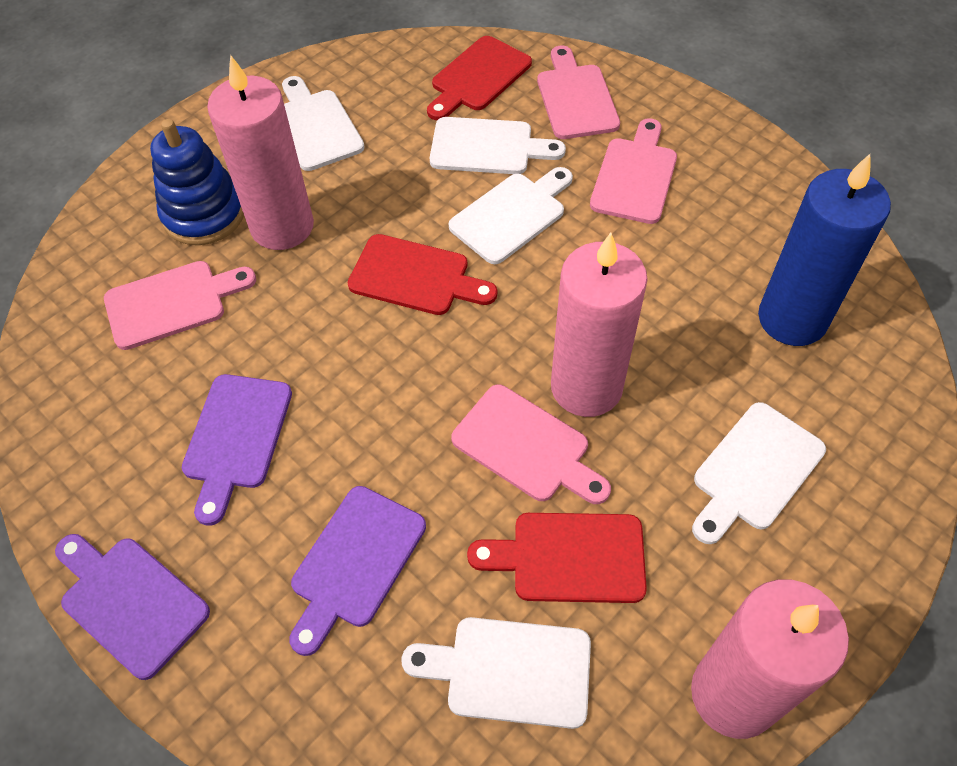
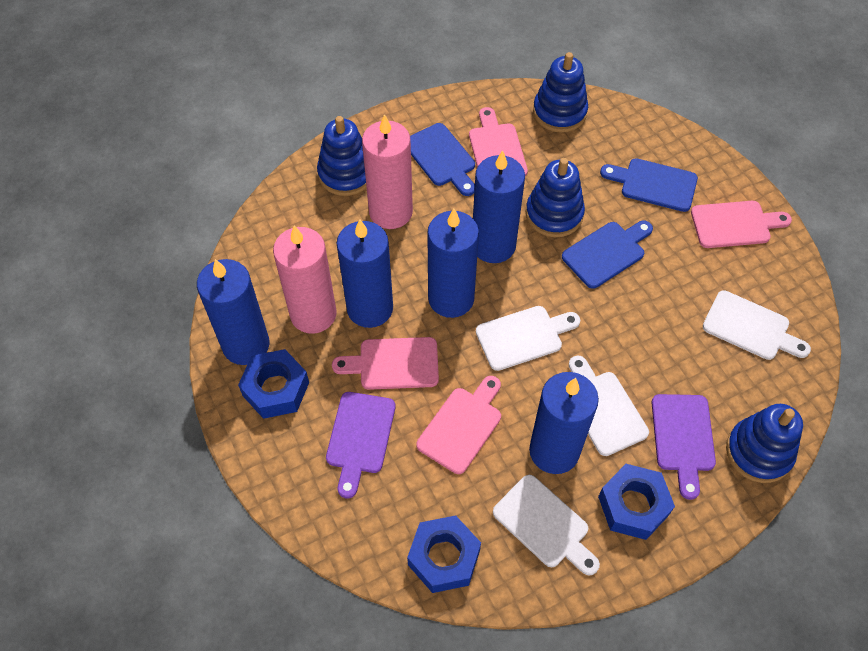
blue candle: 1 -> 5
blue cutting board: 0 -> 3
blue nut: 0 -> 3
blue stacking toy: 1 -> 4
pink candle: 3 -> 2
purple cutting board: 3 -> 2
red cutting board: 3 -> 0
white cutting board: 5 -> 4

